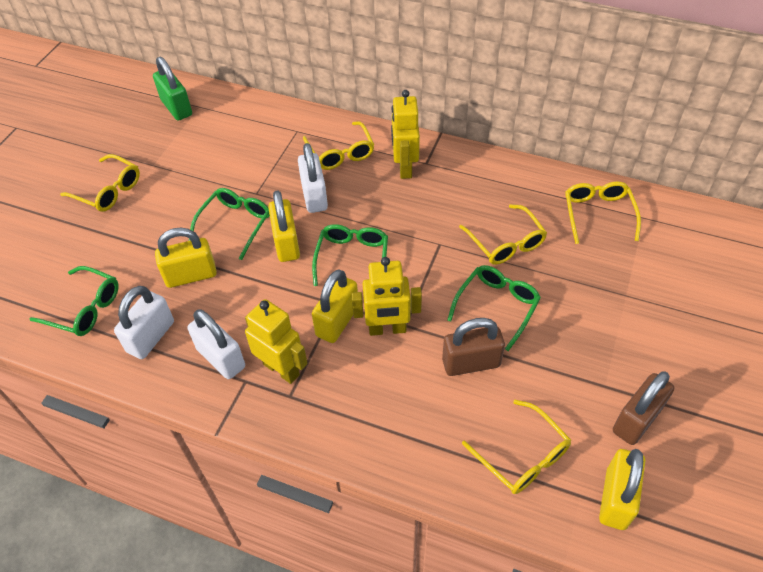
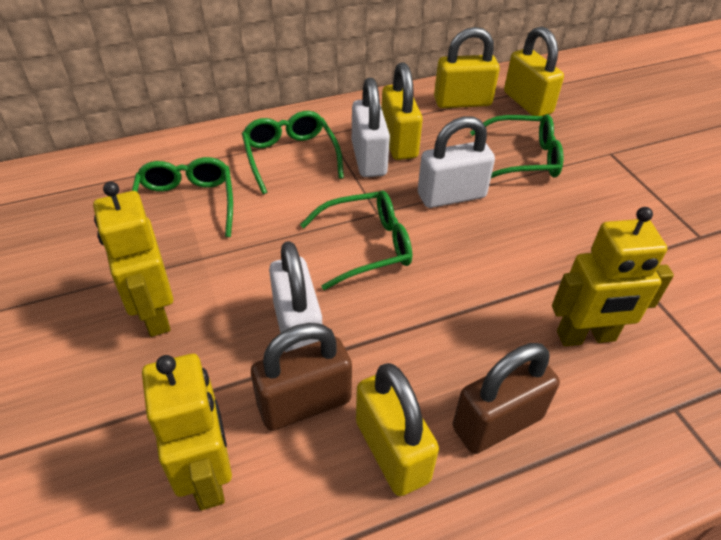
green padlock: 1 -> 0
yellow glasses: 5 -> 0

